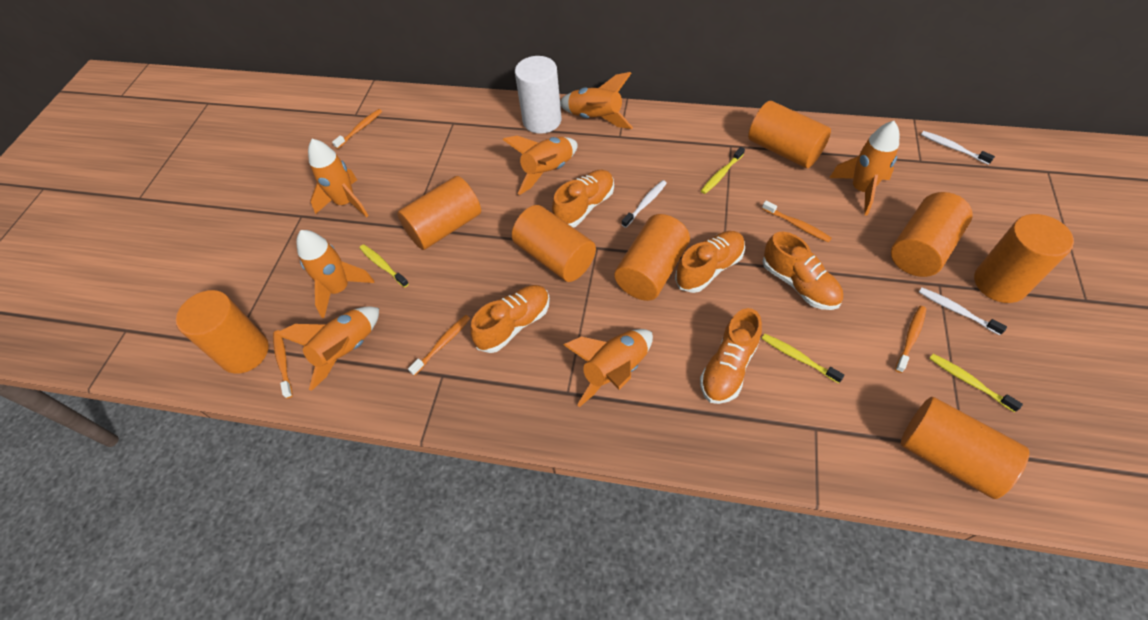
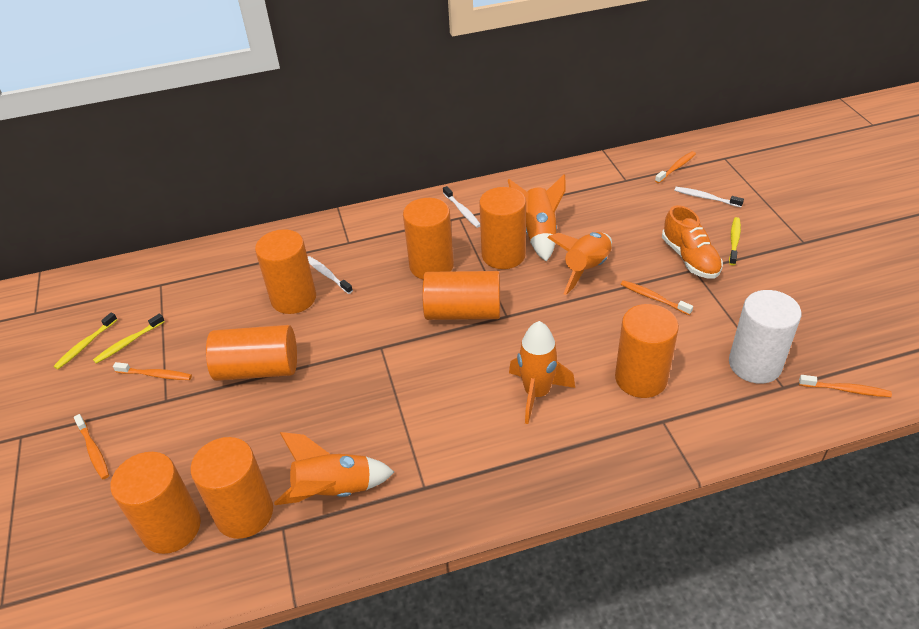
orange rocket: 7 -> 4
orange shoe: 5 -> 1
yellow toothbrush: 4 -> 3

